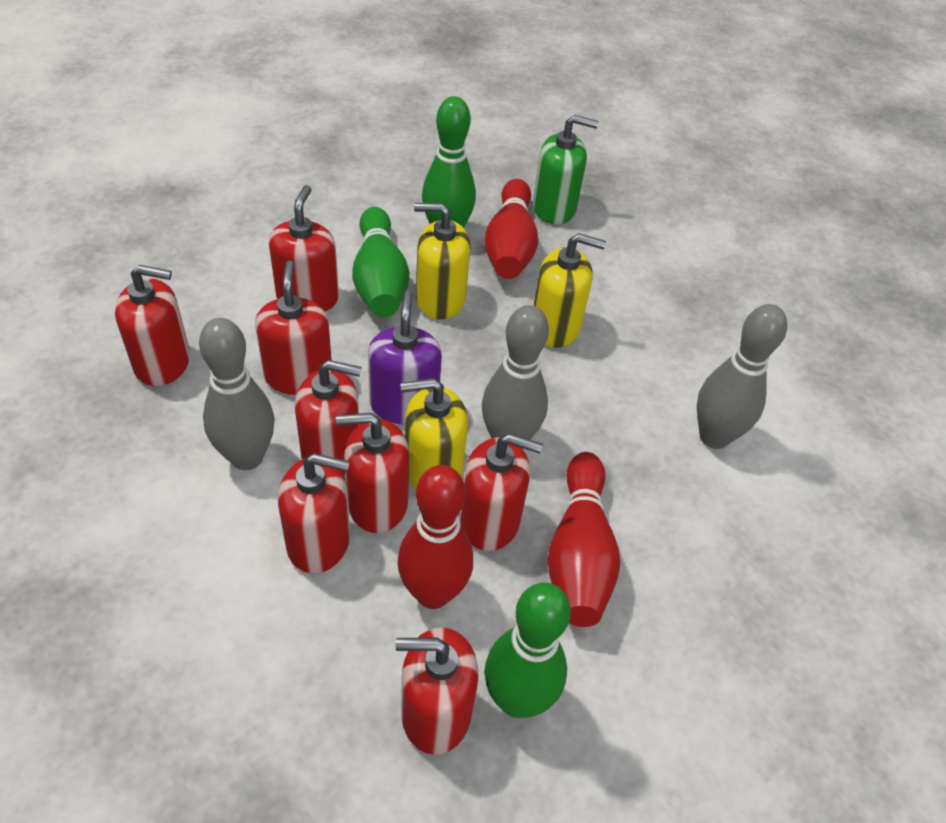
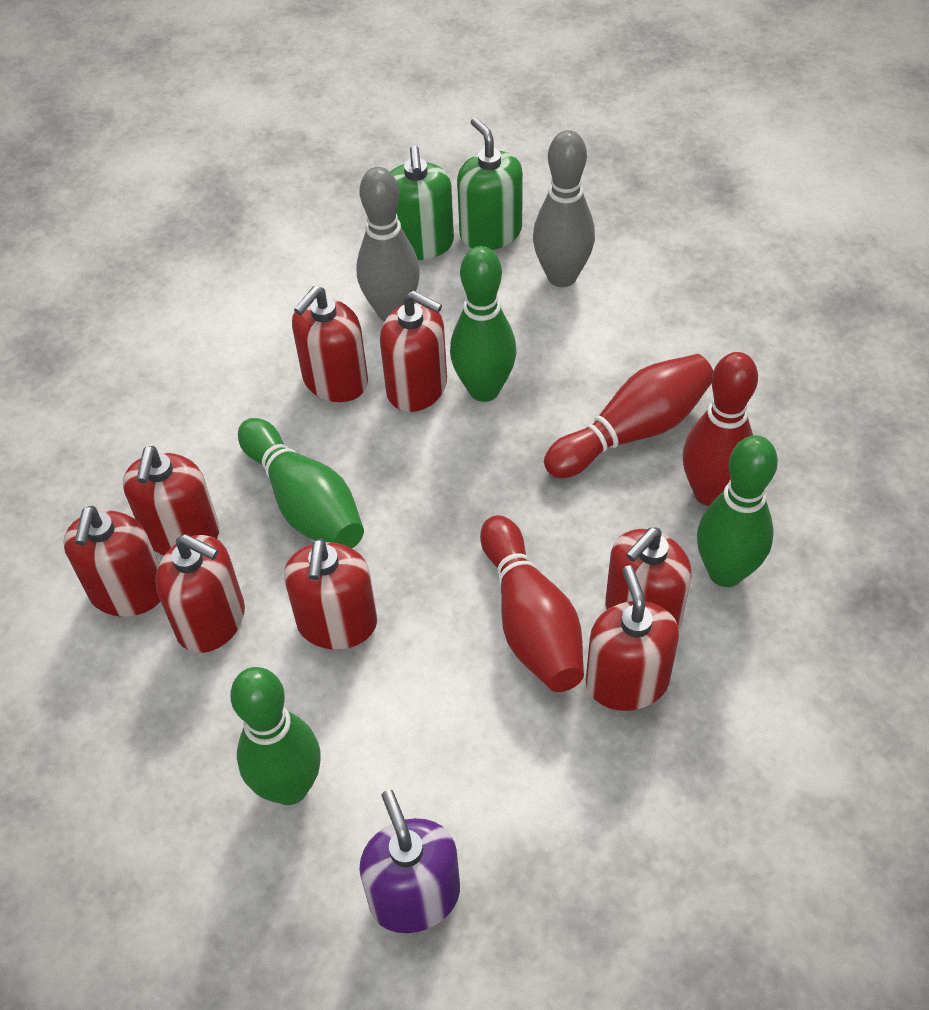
green bowling pin: 3 -> 4
green soap dispenser: 1 -> 2
grey bowling pin: 3 -> 2
yellow soap dispenser: 3 -> 0

